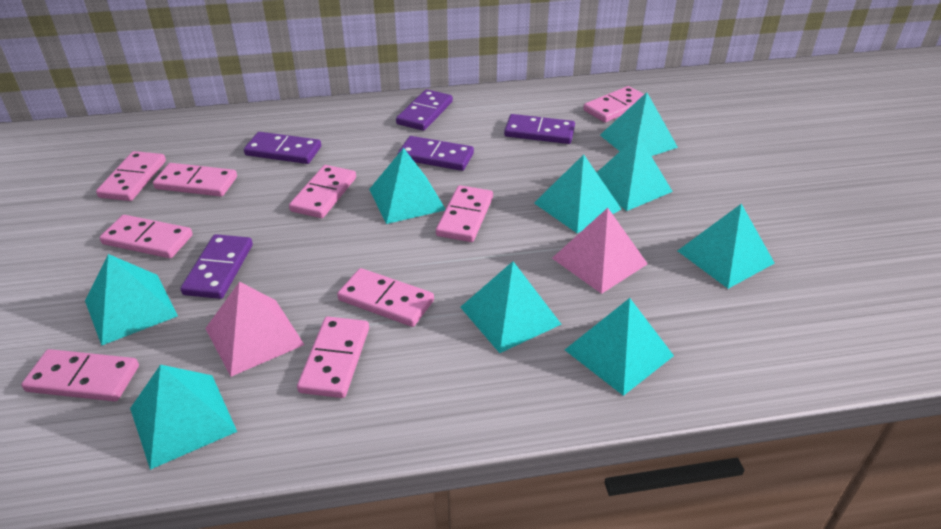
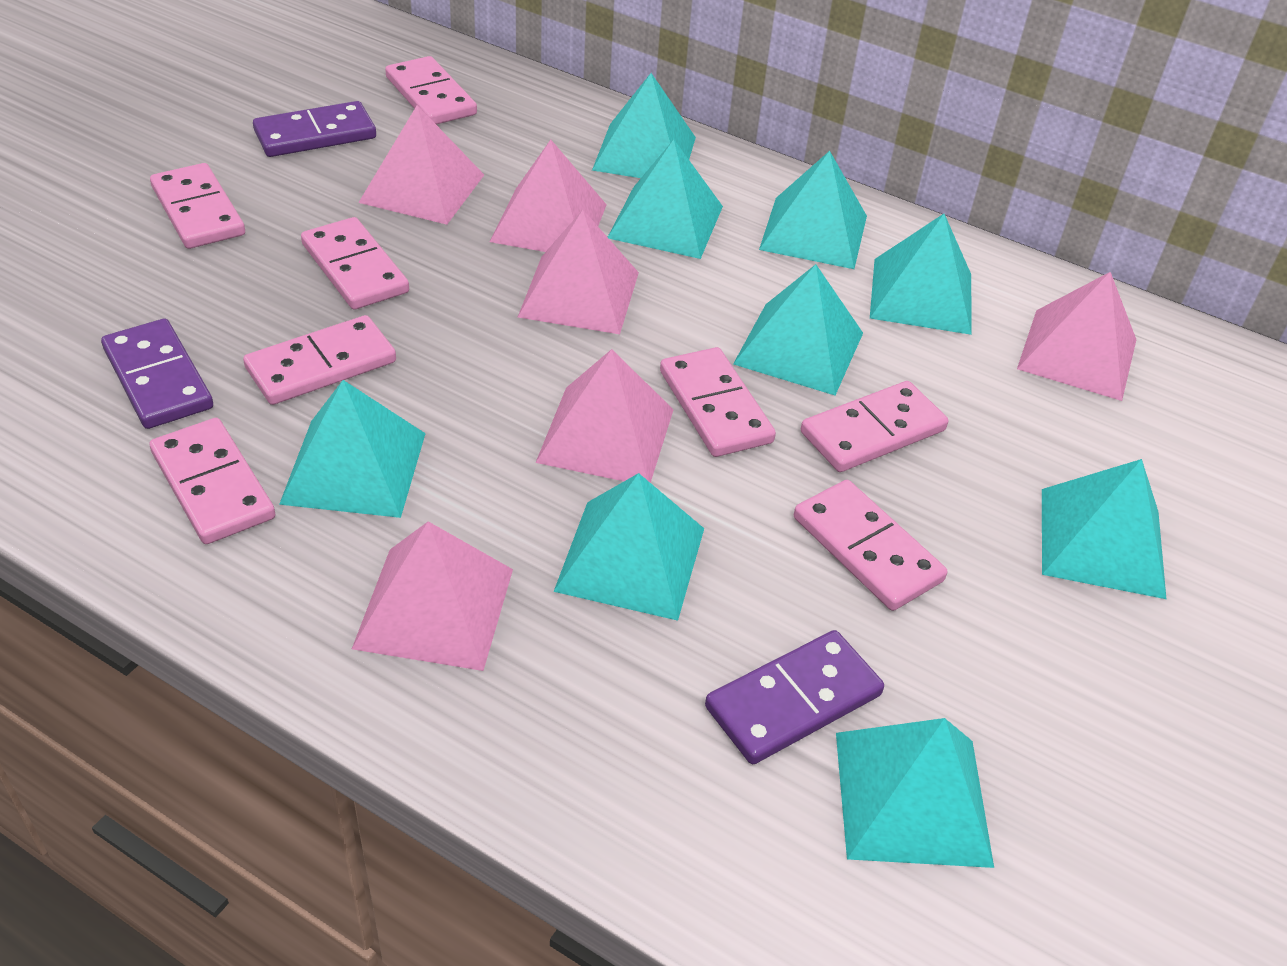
pink domino: 9 -> 8
pink pyramid: 2 -> 6
purple domino: 5 -> 3

